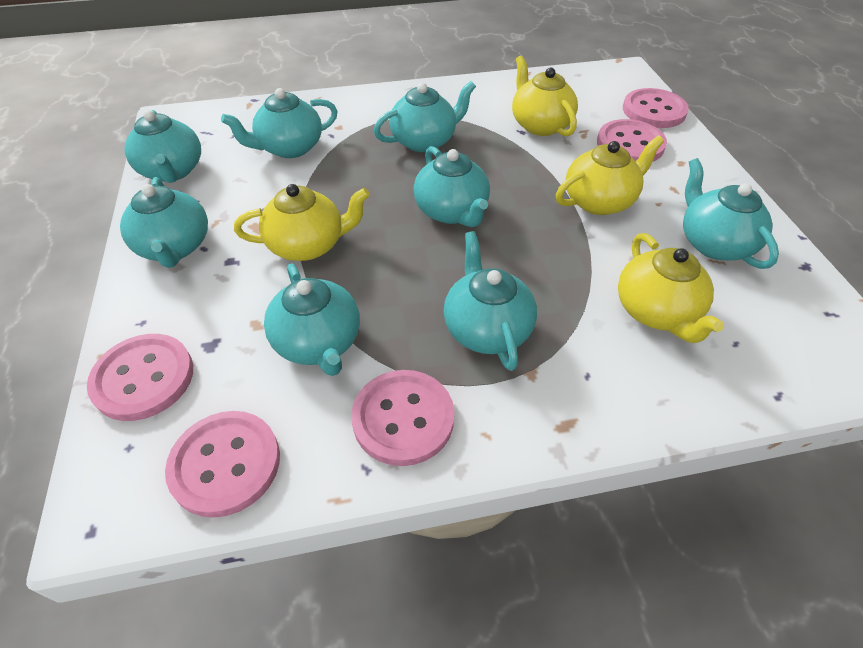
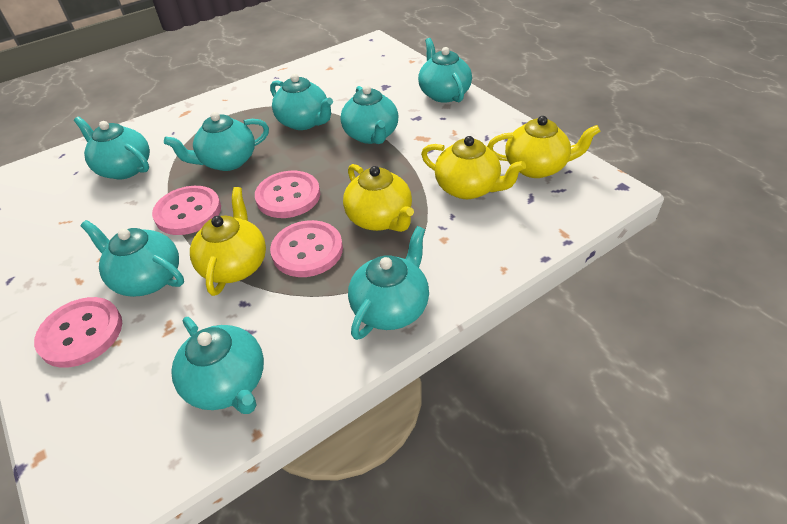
pink button: 5 -> 4

